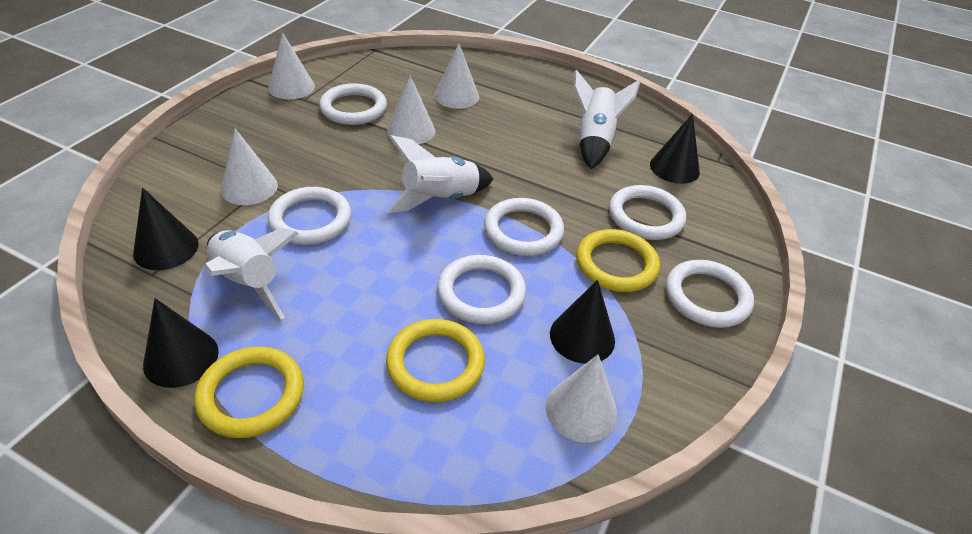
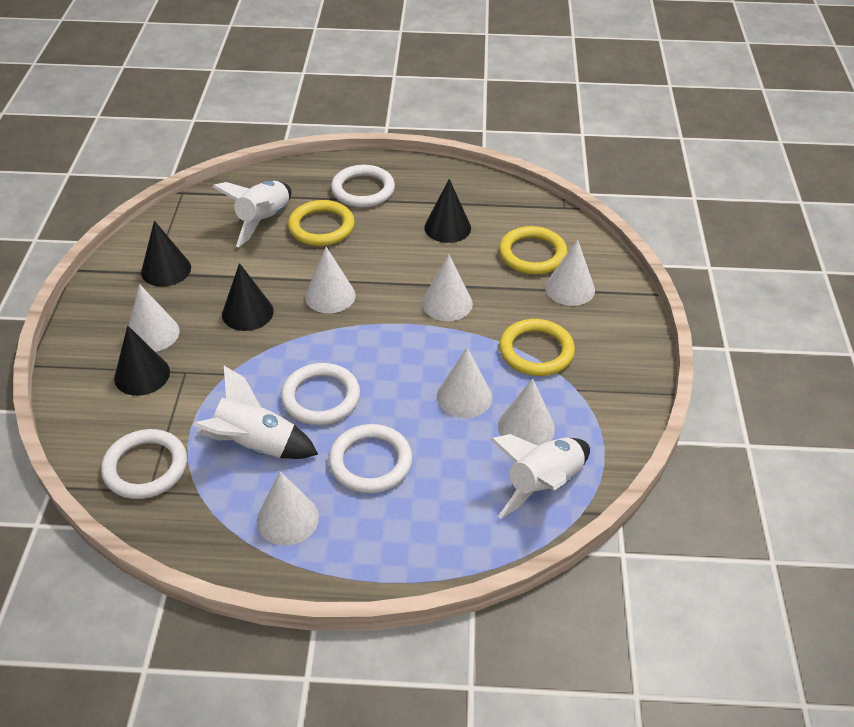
white cone: 5 -> 7
white ring: 6 -> 4

